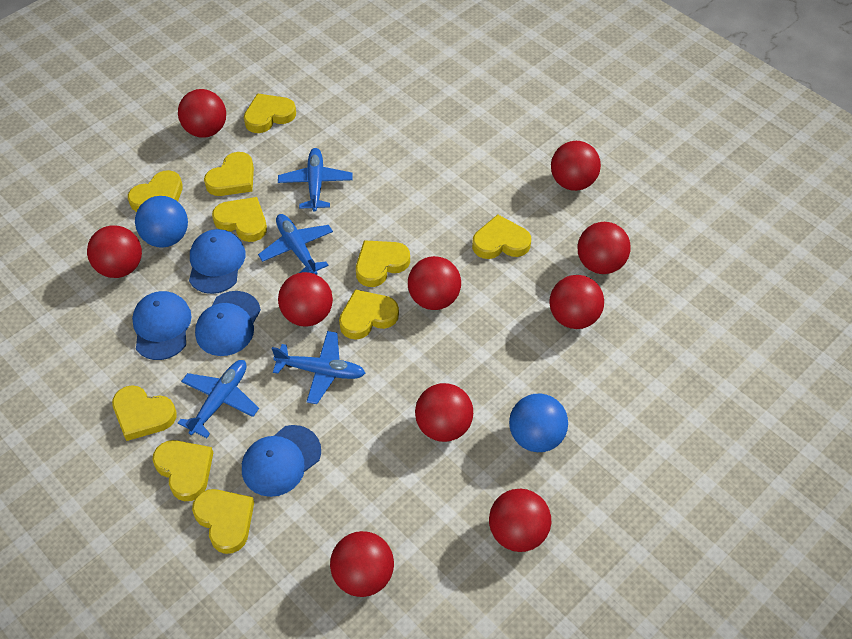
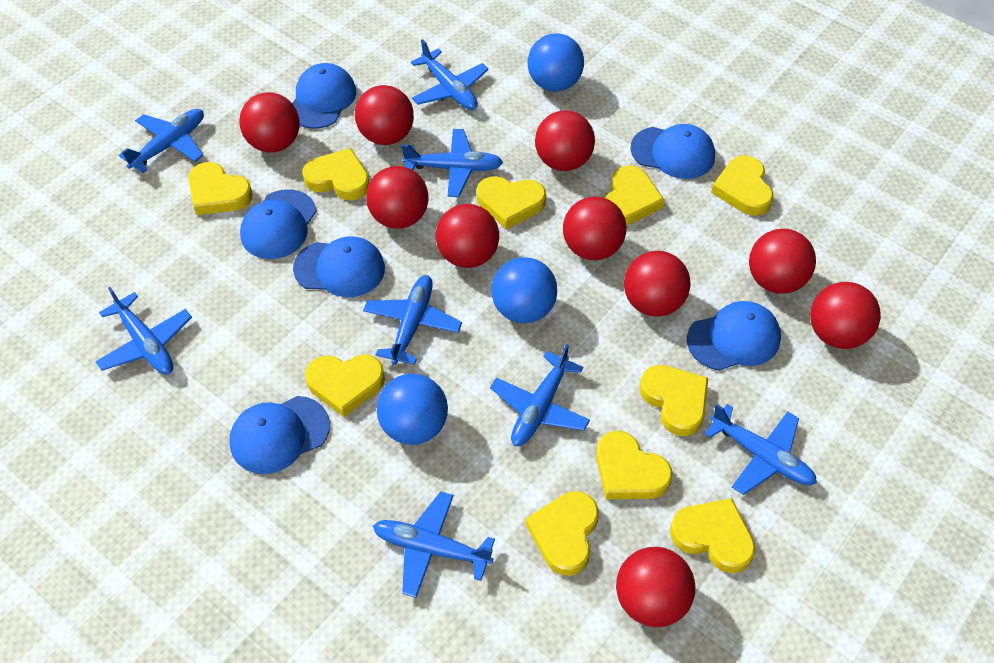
blue ball: 2 -> 3
blue cap: 4 -> 6
blue plane: 4 -> 8

